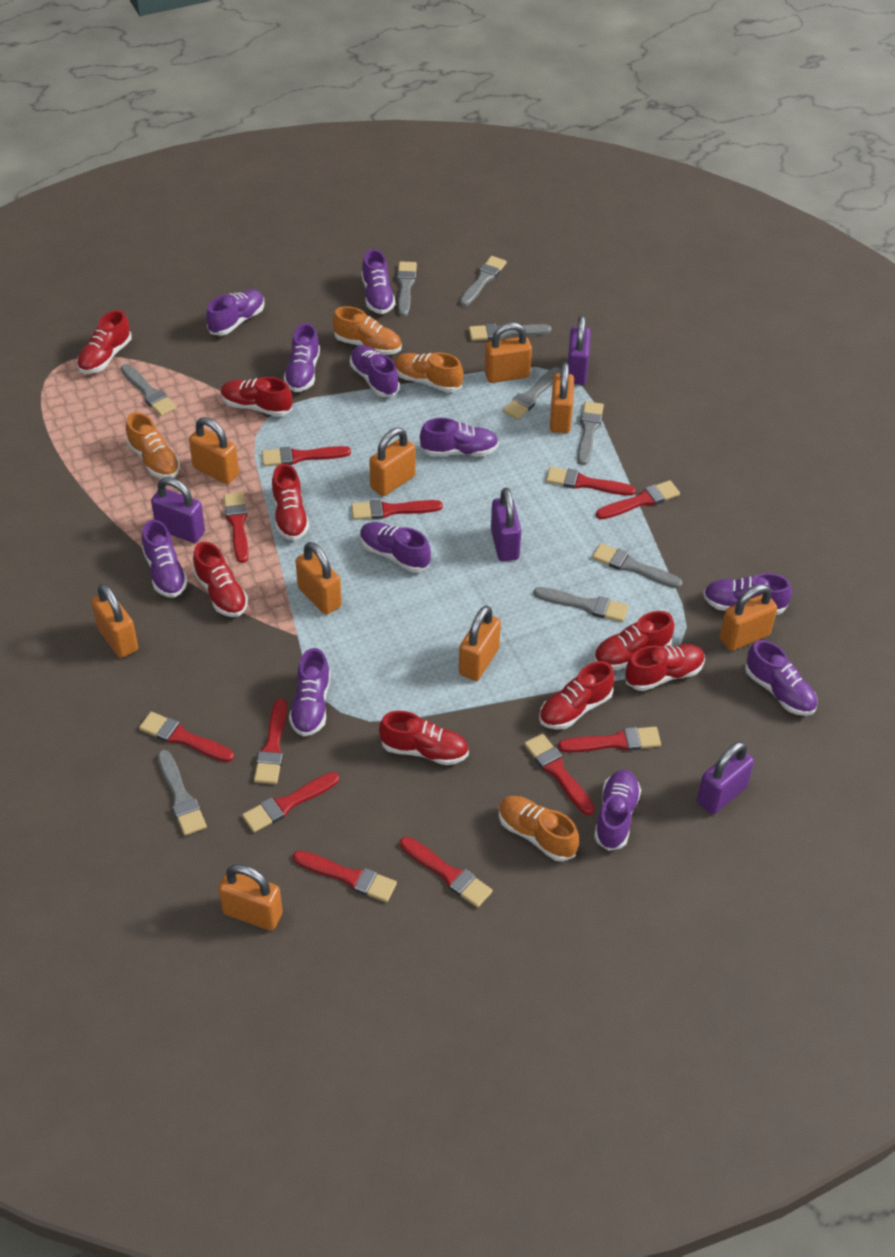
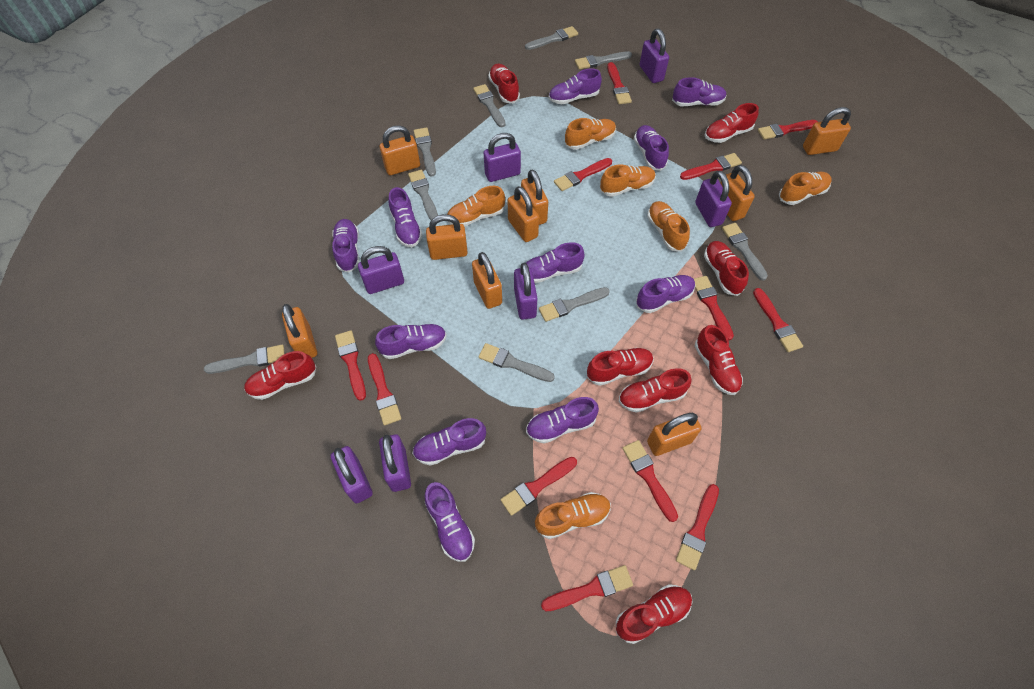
orange shoe: 4 -> 6
purple padlock: 4 -> 7

